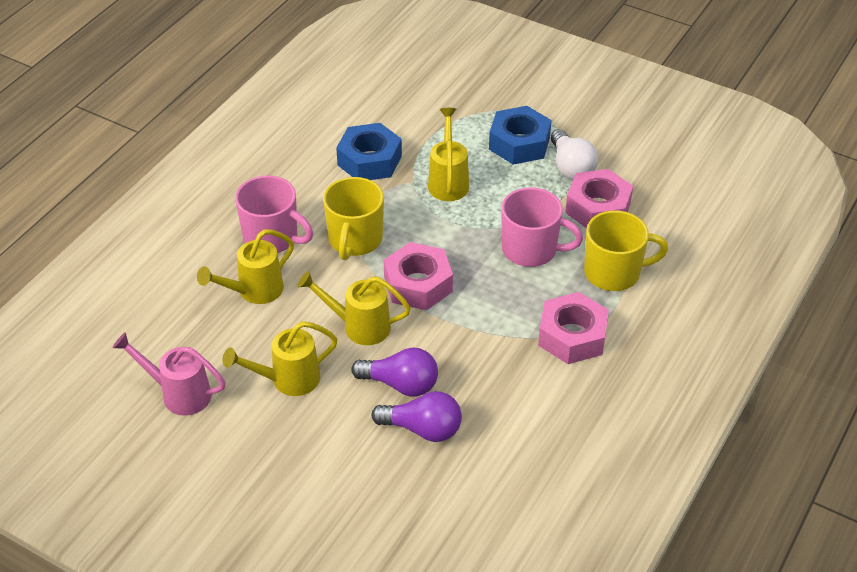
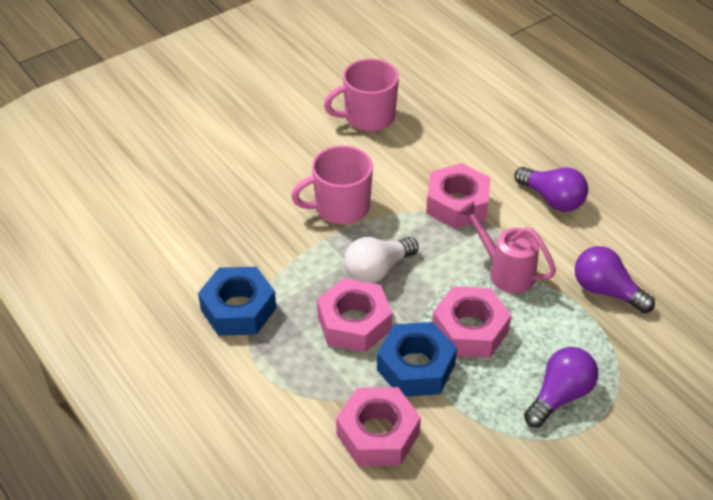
pink nut: 3 -> 4
purple light bulb: 2 -> 3
yellow mug: 2 -> 0
yellow watering can: 4 -> 0

